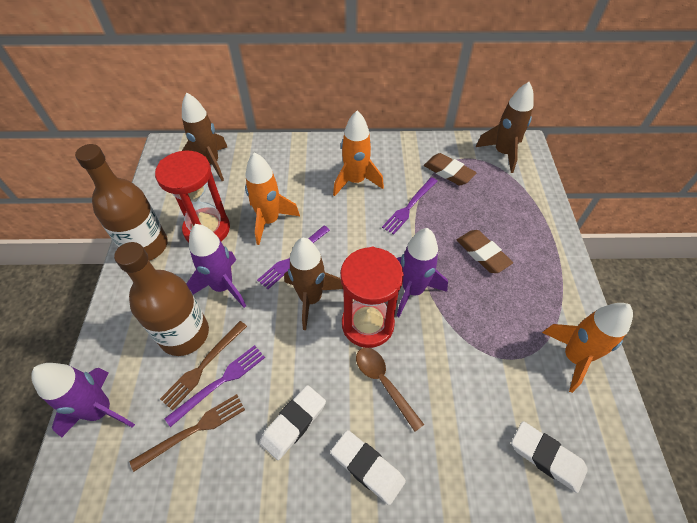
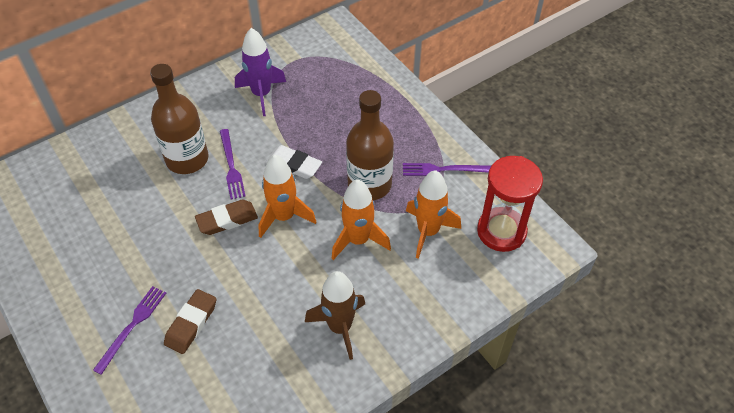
brown fork: 2 -> 0
brown rocket: 3 -> 1
brown spoon: 1 -> 0
purple rocket: 3 -> 1
red hourglass: 2 -> 1
white eraser: 3 -> 1

